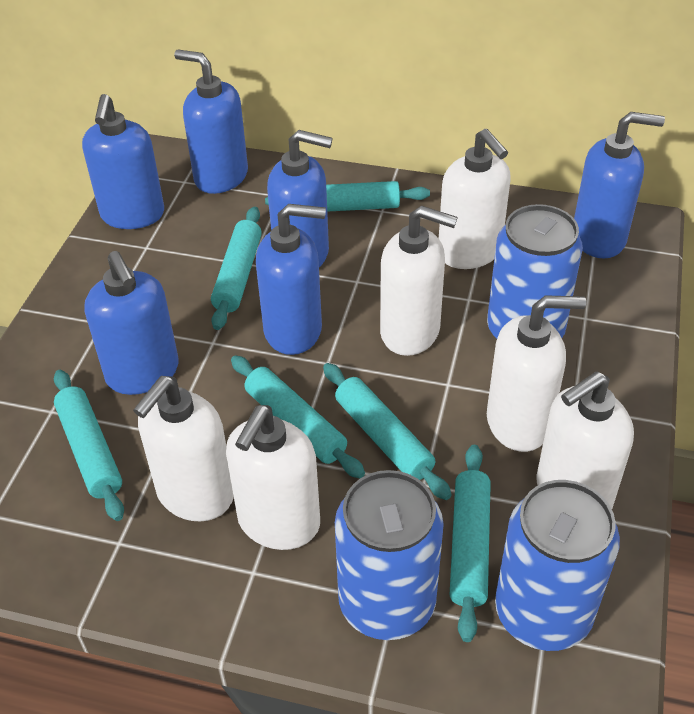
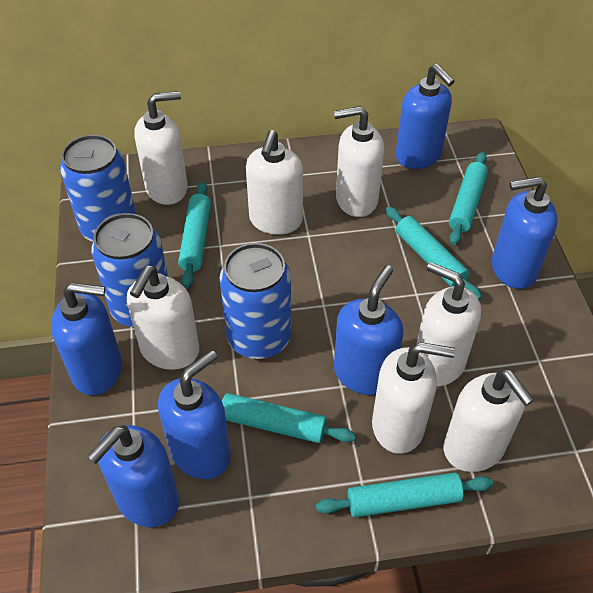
turquoise rolling pin: 6 -> 5
white soap dispenser: 6 -> 7

